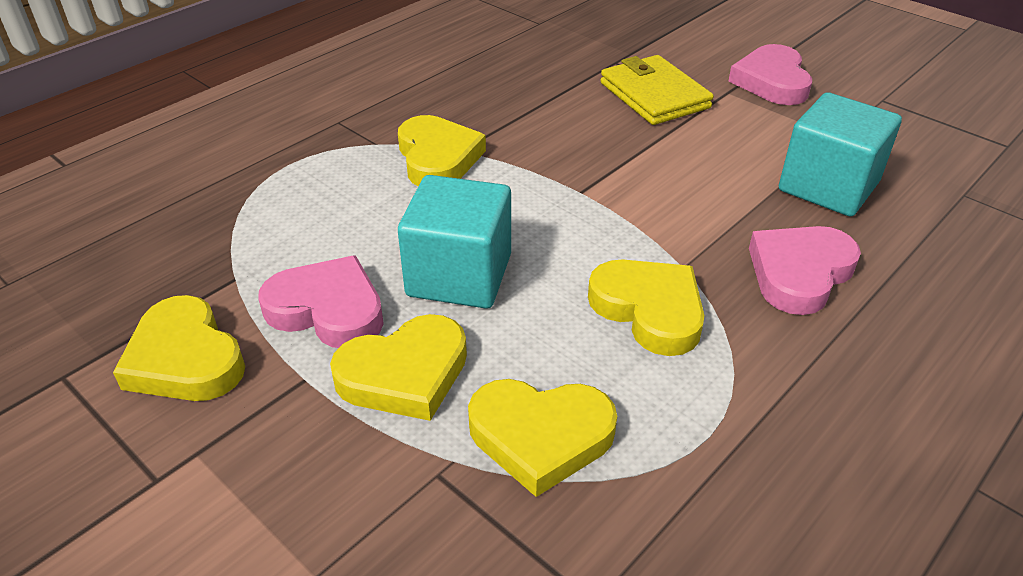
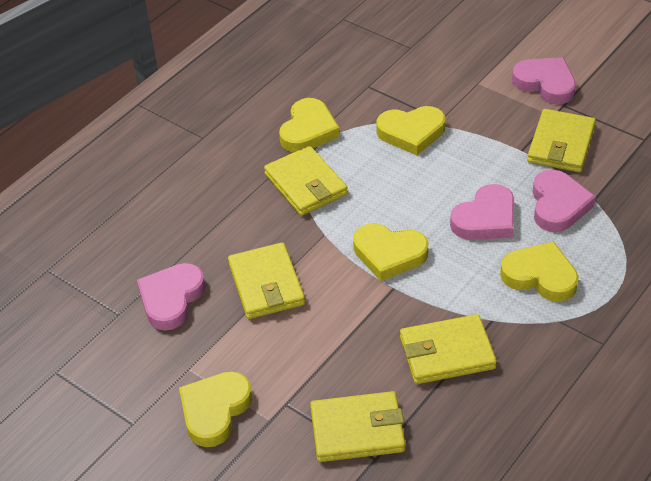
pink heart: 3 -> 4
turquoise cube: 2 -> 0
yellow wallet: 1 -> 5

